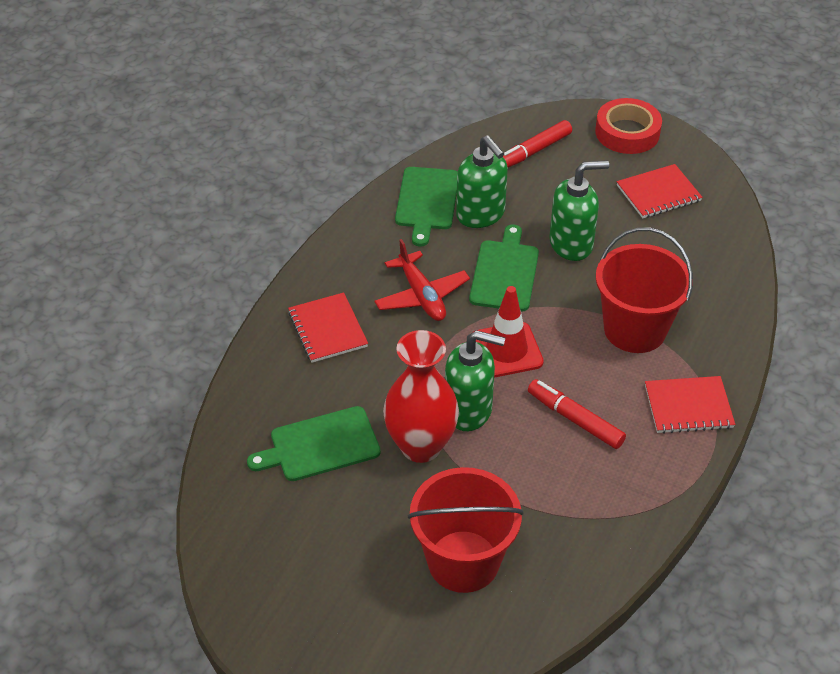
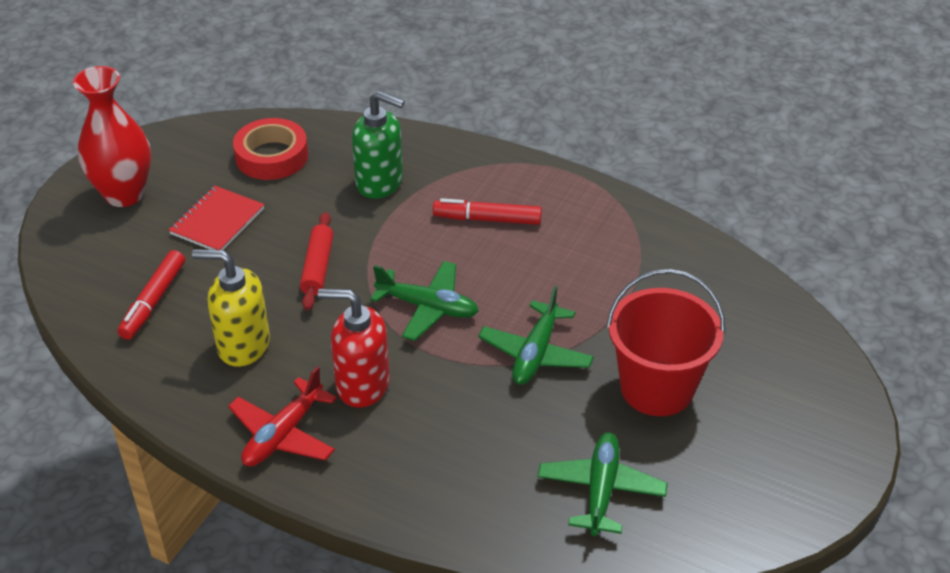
green cutting board: 3 -> 0
green plane: 0 -> 3
green soap dispenser: 3 -> 1
red bucket: 2 -> 1
red notebook: 3 -> 1
red rolling pin: 0 -> 1
red soap dispenser: 0 -> 1
red traffic cone: 1 -> 0
yellow soap dispenser: 0 -> 1

